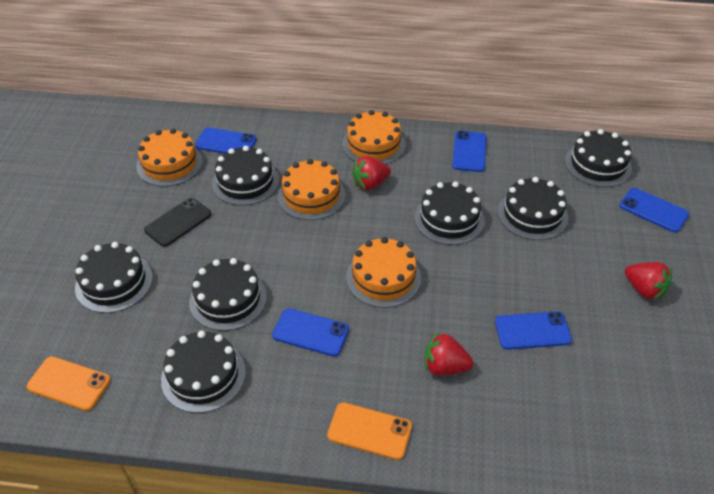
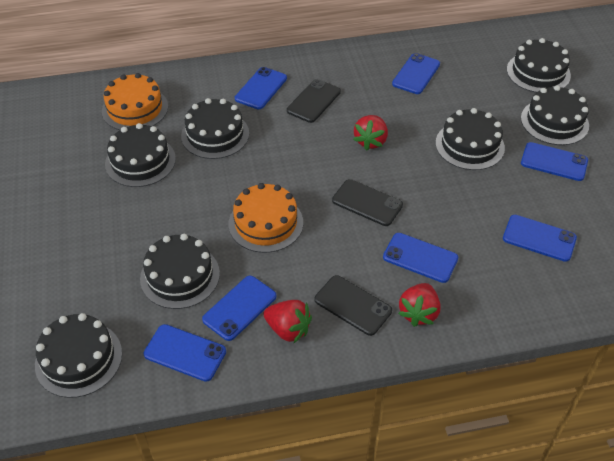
black phone: 1 -> 3
blue phone: 5 -> 7
orange cake: 4 -> 2
orange phone: 2 -> 0

